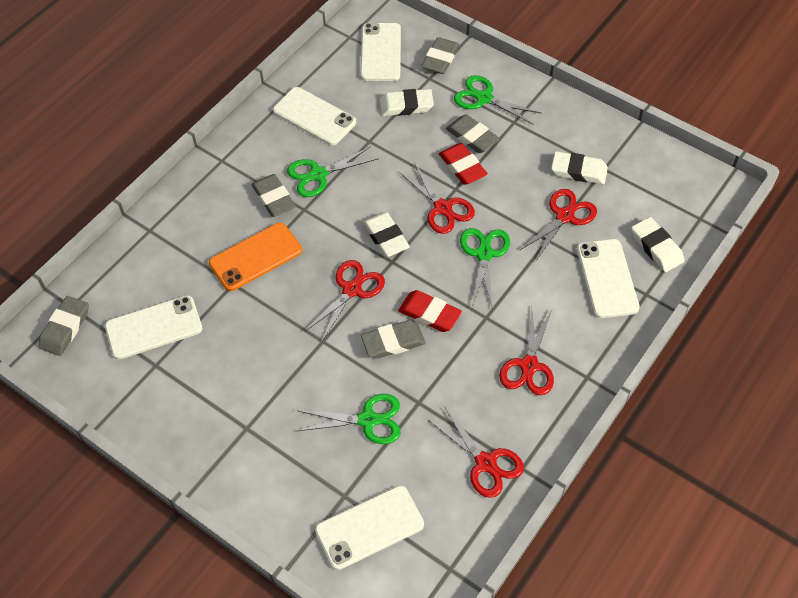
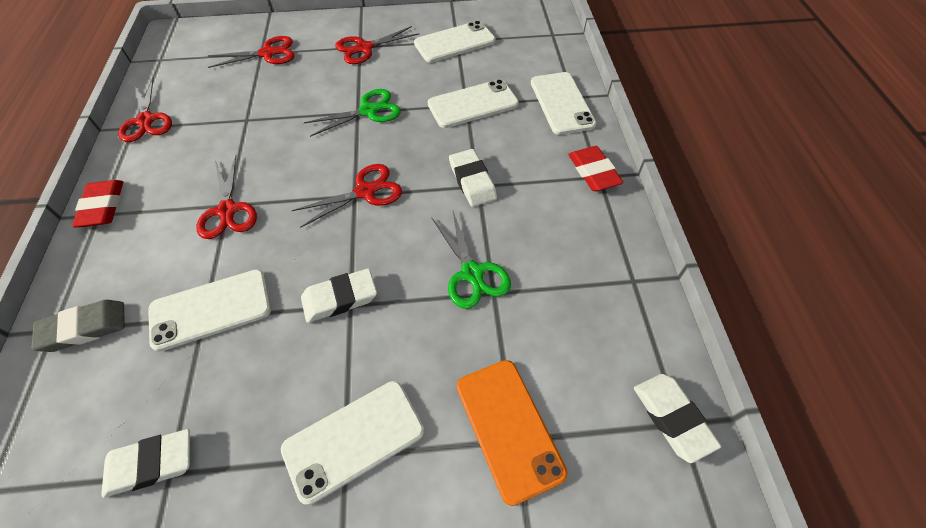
green scissors: 4 -> 2
grey eraser: 5 -> 1

